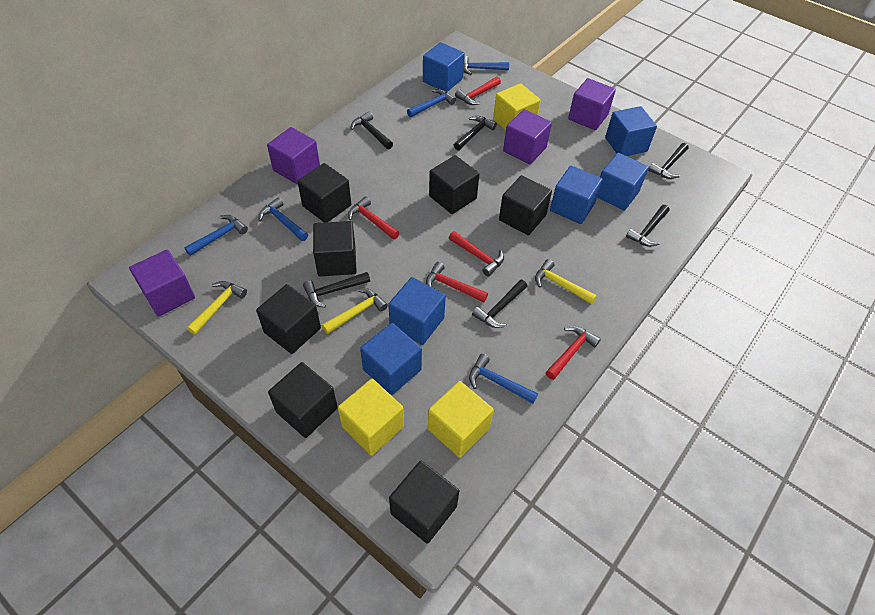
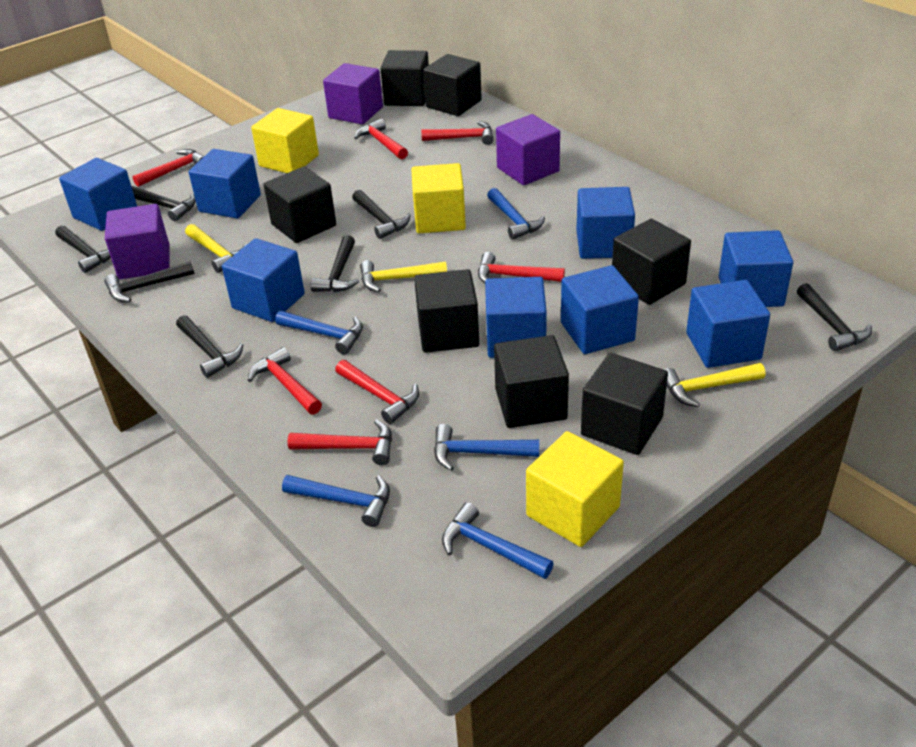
black hammer: 6 -> 7
blue cube: 6 -> 8
purple cube: 4 -> 3
red hammer: 5 -> 7

